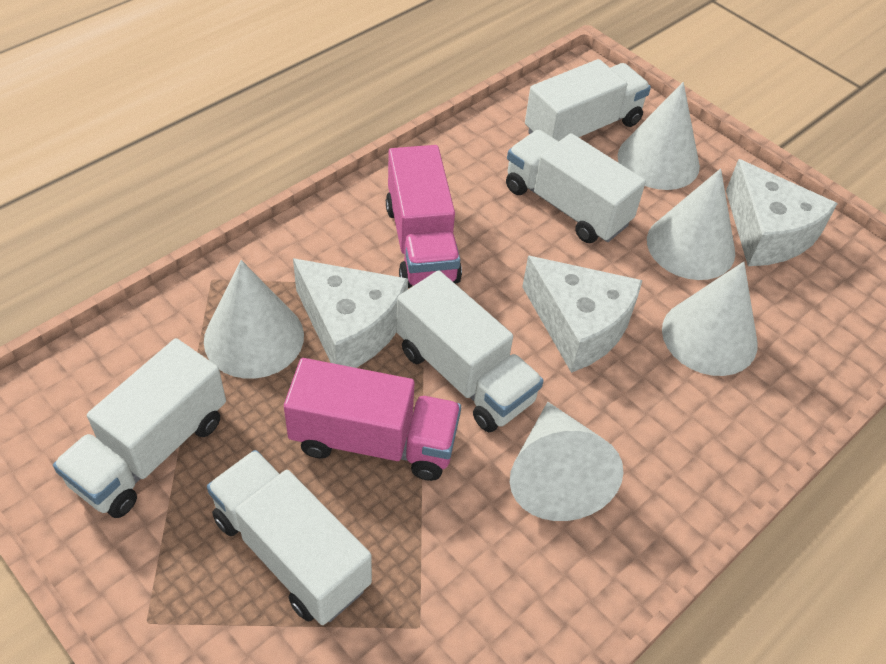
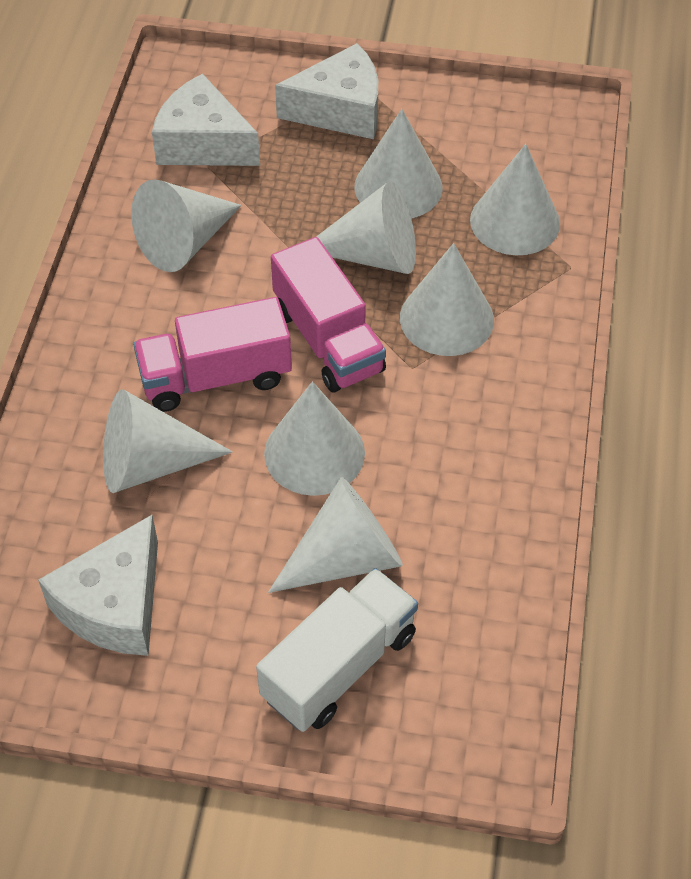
white cone: 5 -> 8
white truck: 5 -> 1

